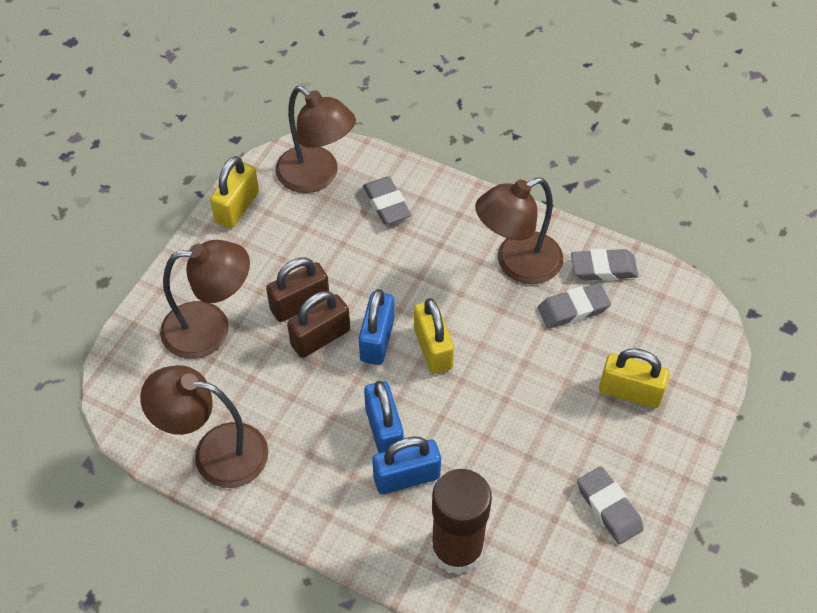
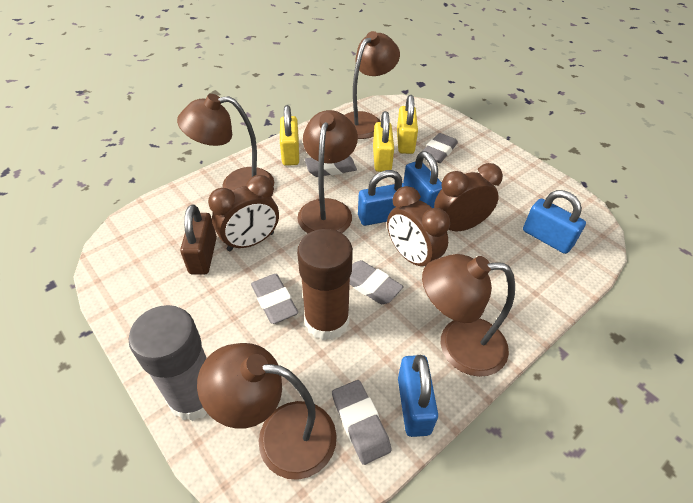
blue padlock: 3 -> 4
brown clock: 0 -> 3
brown lamp: 4 -> 5
brown padlock: 2 -> 1
grey eraser: 4 -> 5
grey glue stick: 0 -> 1

